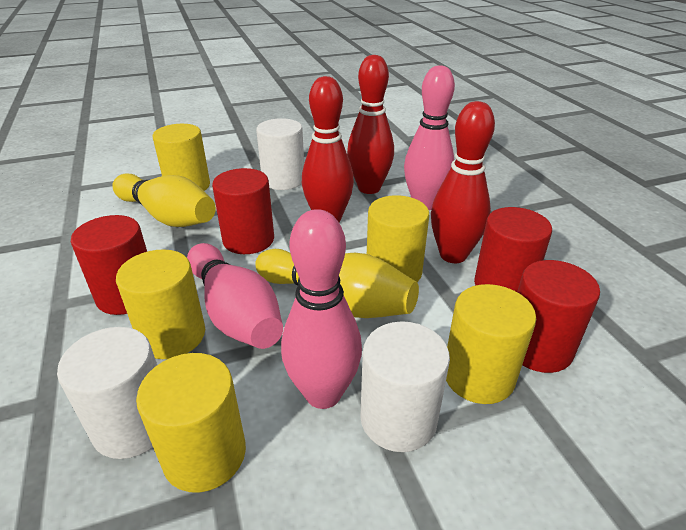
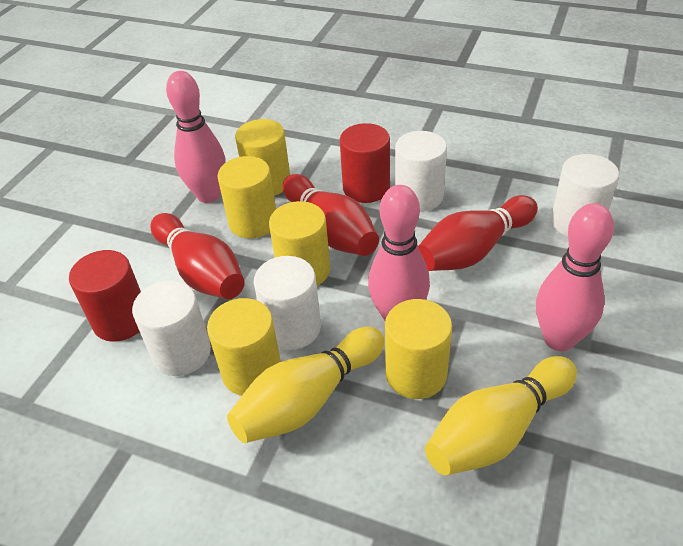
red cylinder: 4 -> 2
white cylinder: 3 -> 4

